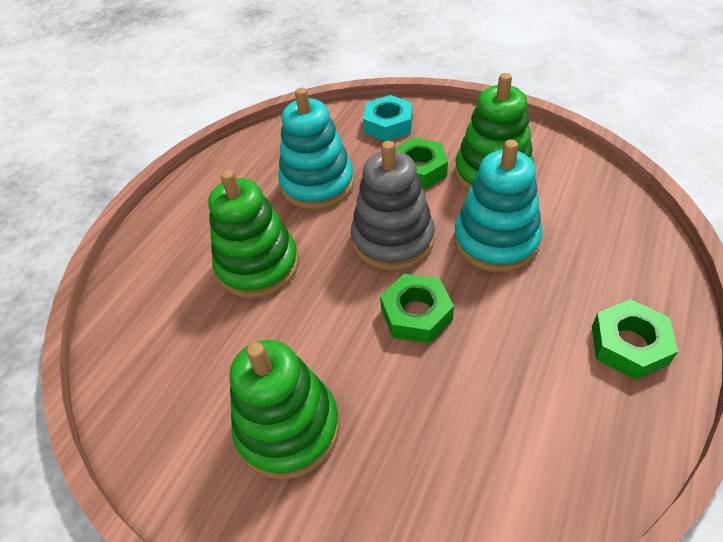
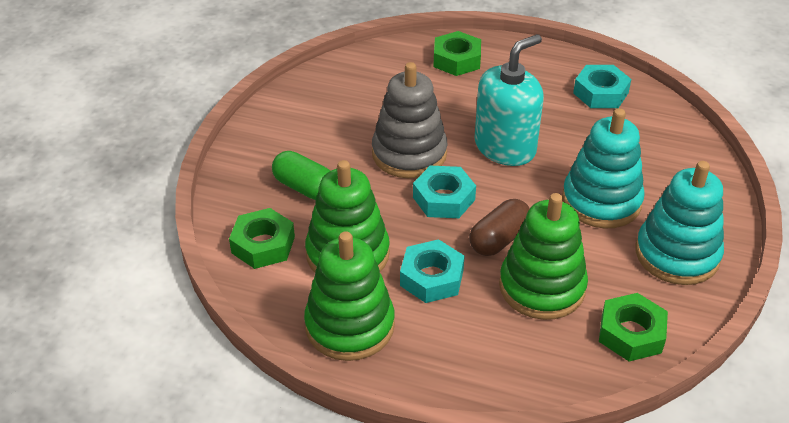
brown capsule: 0 -> 1
green capsule: 0 -> 1
turquoise nut: 1 -> 3
turquoise soap dispenser: 0 -> 1

